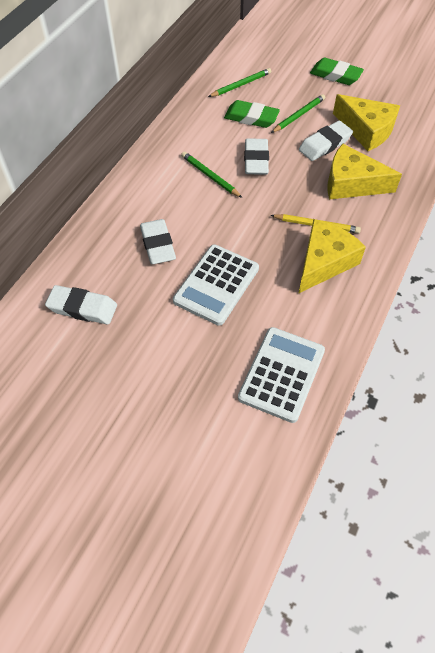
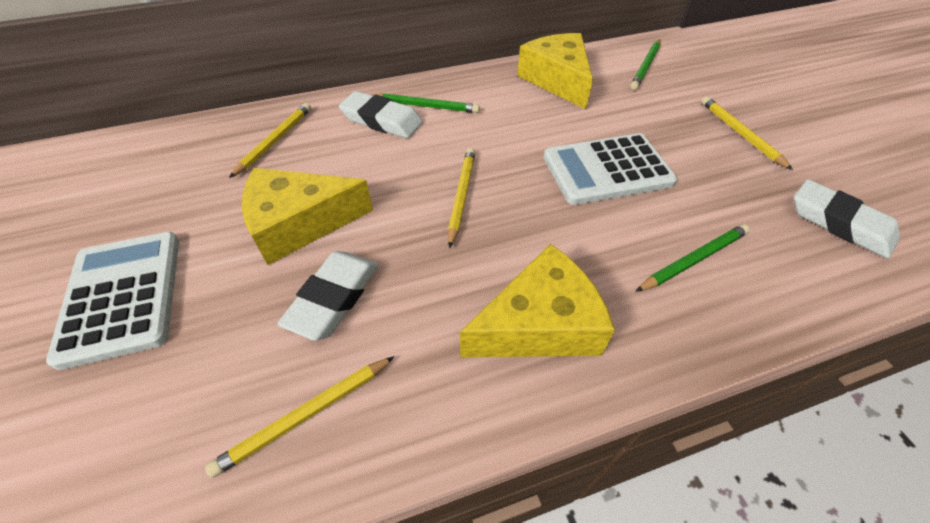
green eraser: 2 -> 0
white eraser: 4 -> 3
yellow pencil: 1 -> 4

